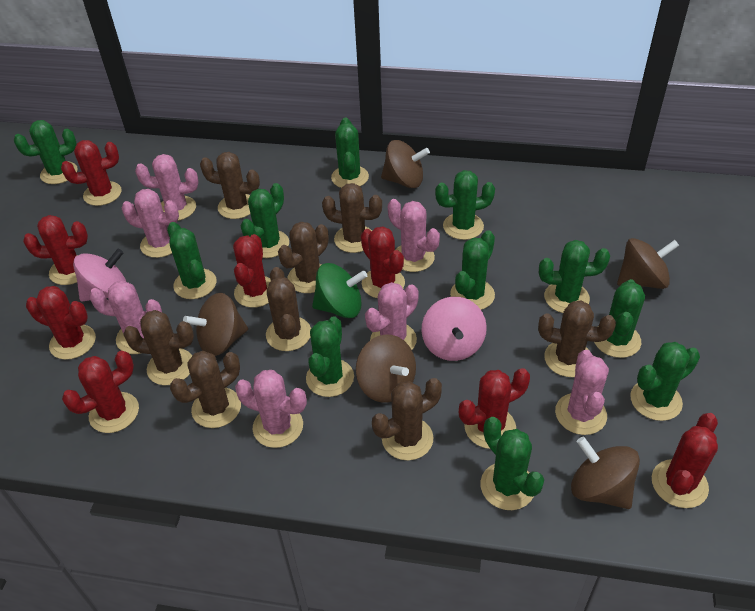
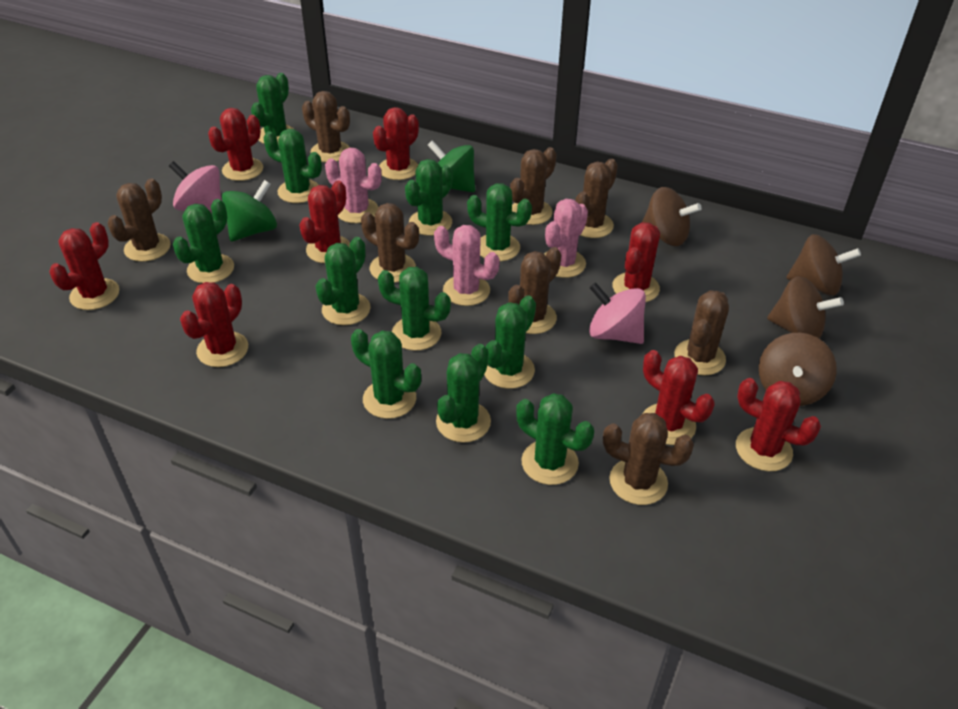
brown spinning top: 5 -> 4
green spinning top: 1 -> 2
pink cactus: 7 -> 3

